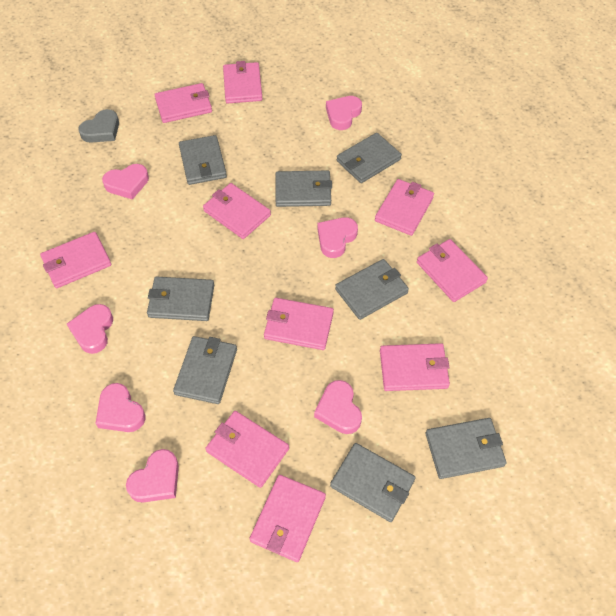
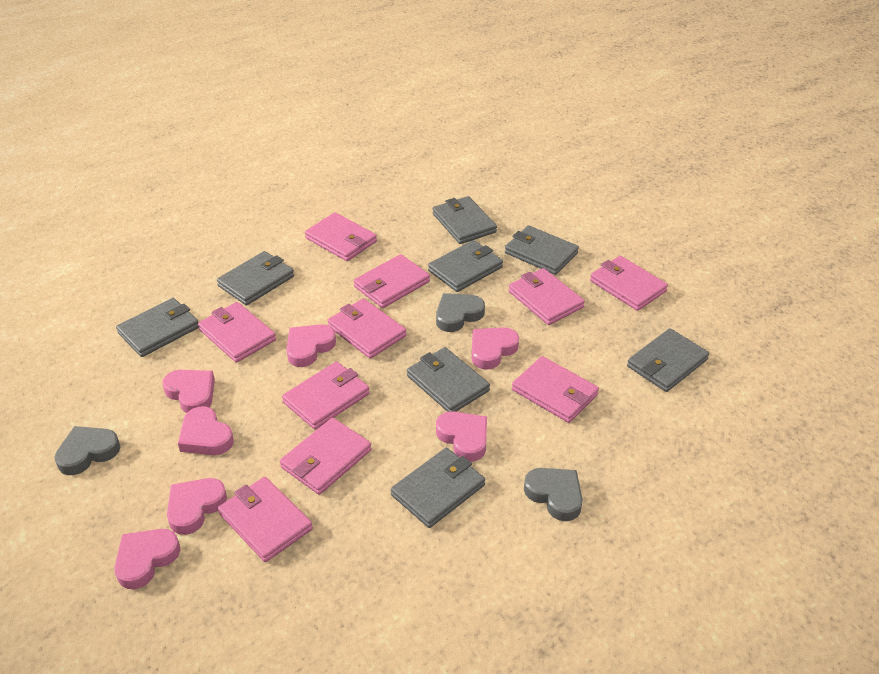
grey heart: 1 -> 3

